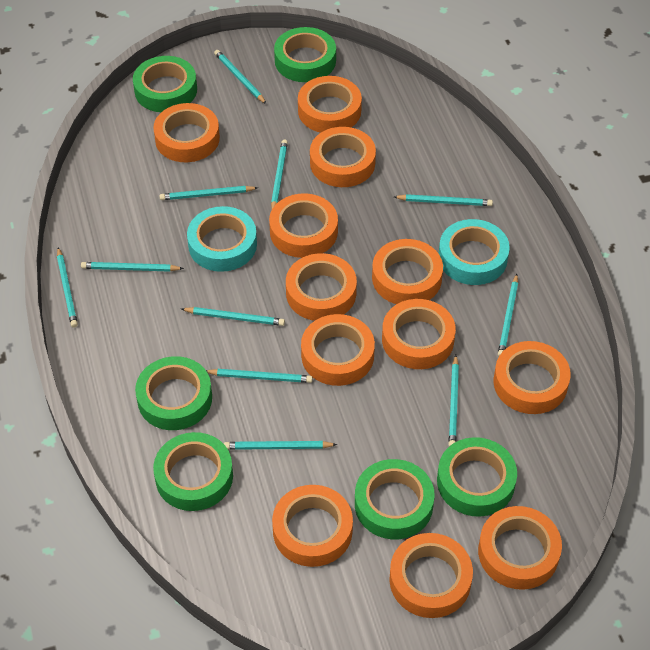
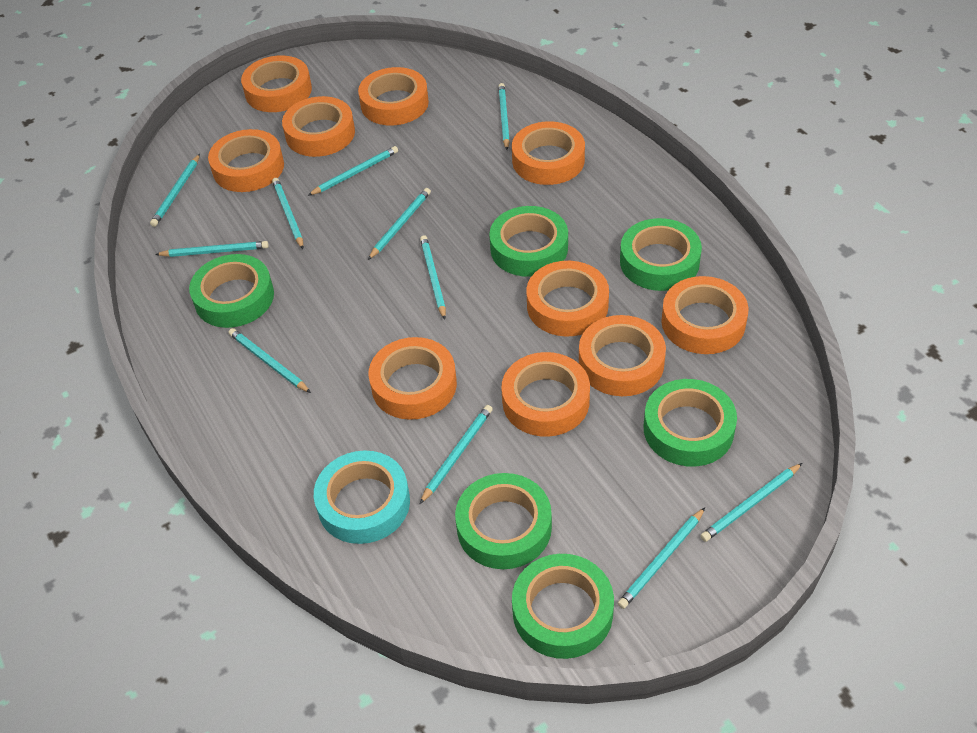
orange tape: 12 -> 10
turquoise tape: 2 -> 1

